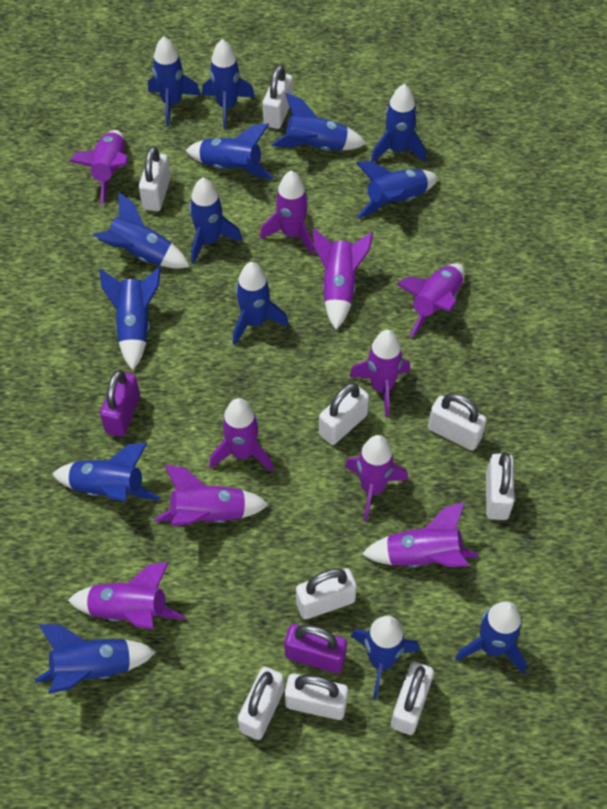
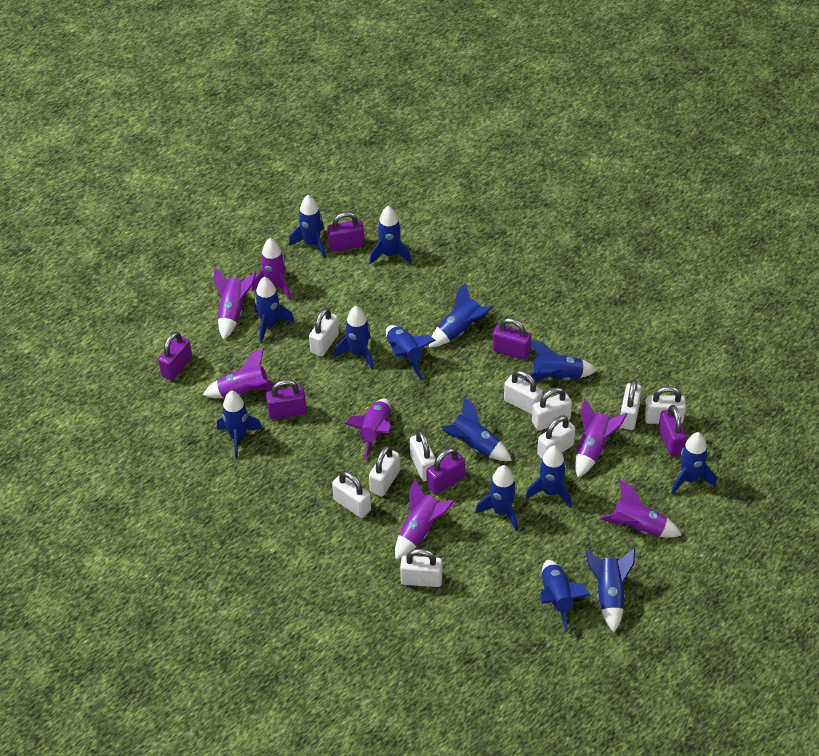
purple padlock: 2 -> 6
purple rocket: 10 -> 7
white padlock: 9 -> 10

